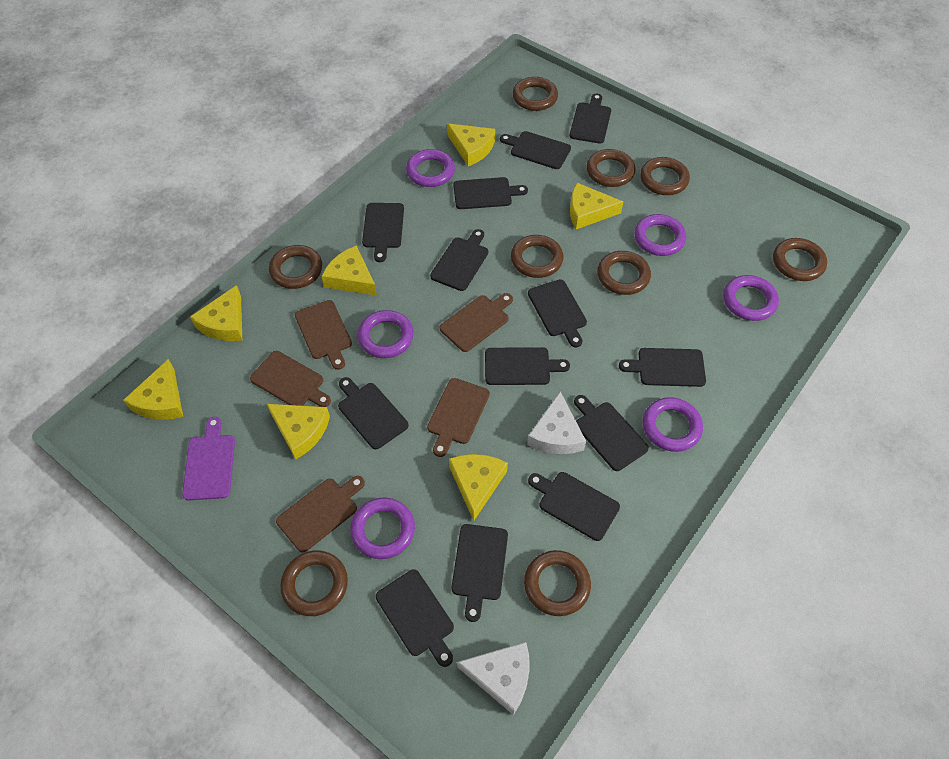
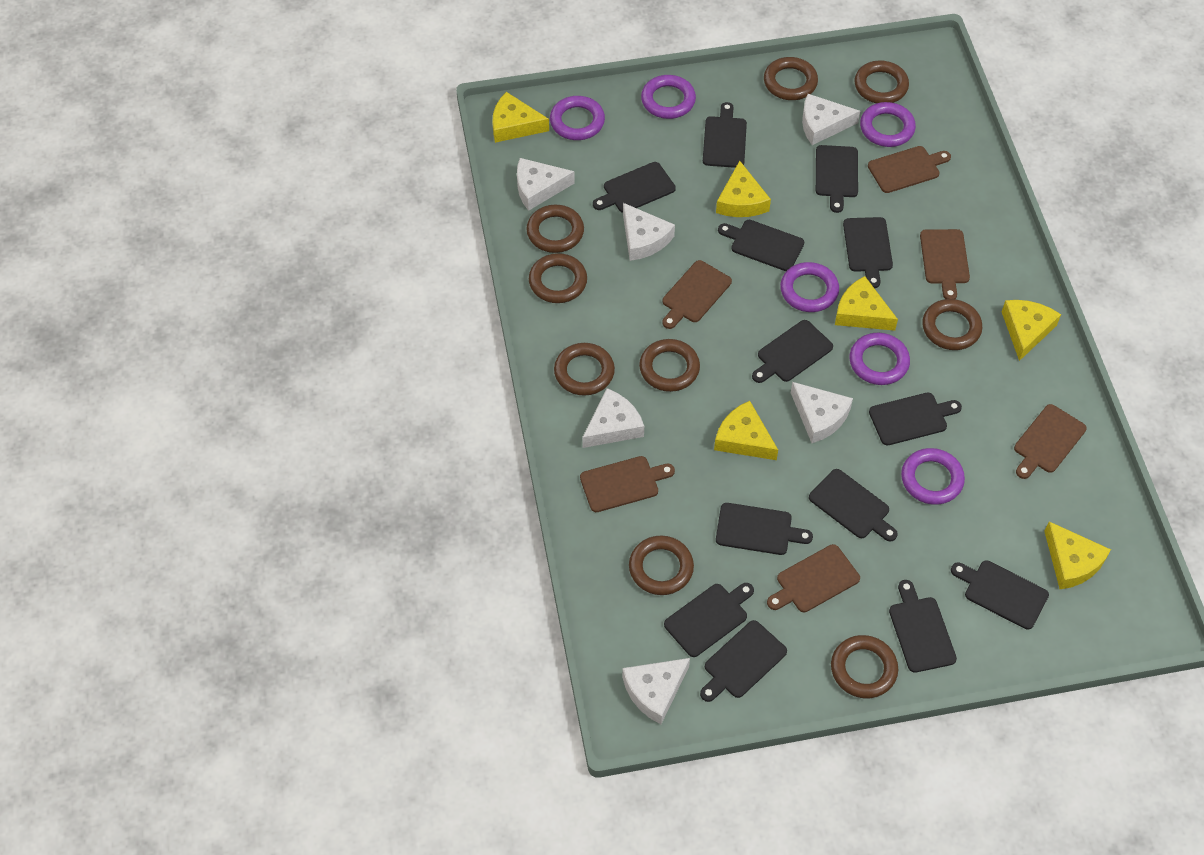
brown cutting board: 5 -> 6
purple cutting board: 1 -> 0
white cheese: 2 -> 6
yellow cheese: 7 -> 6

